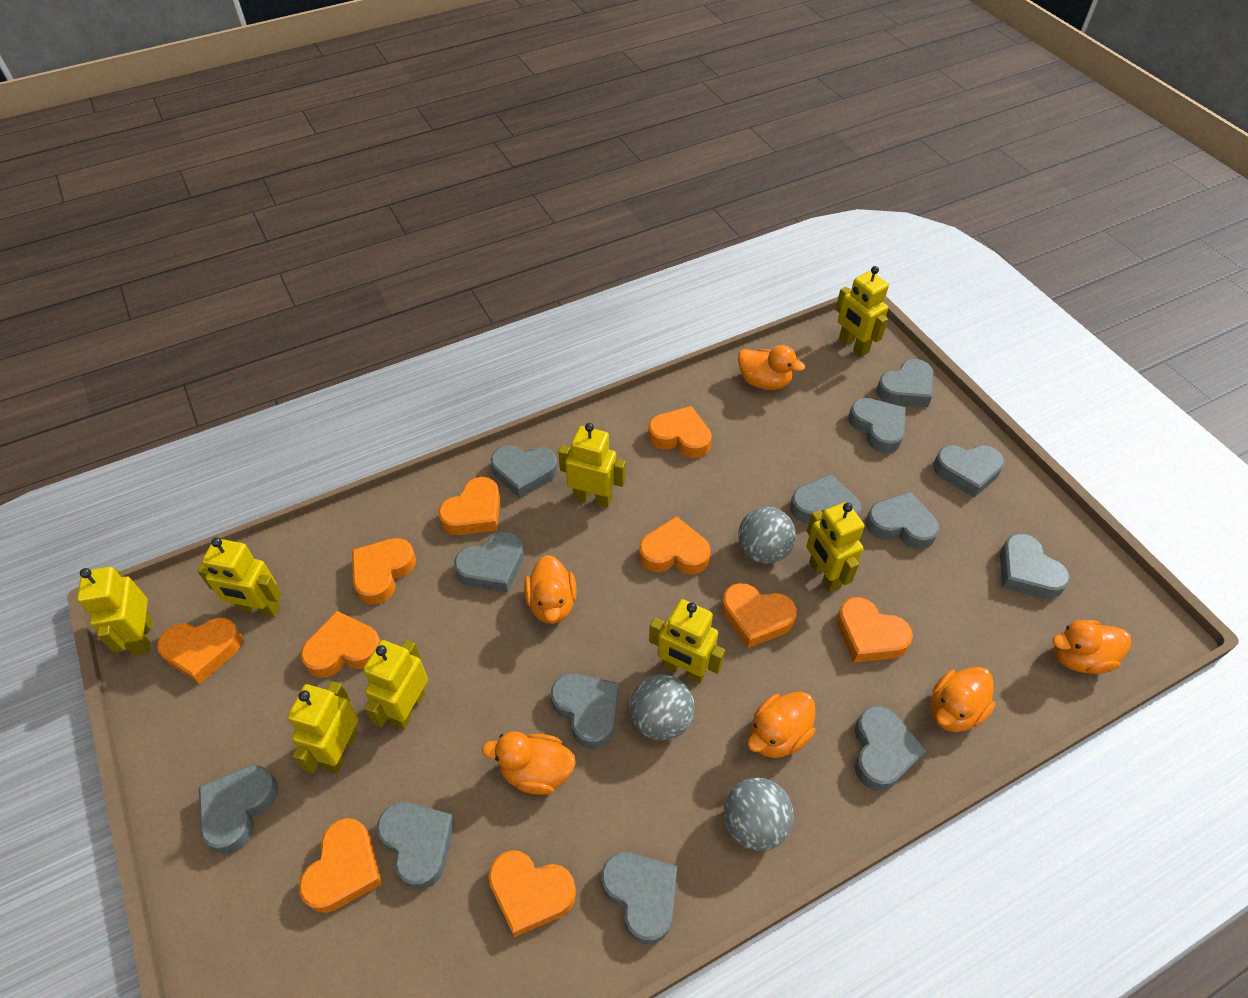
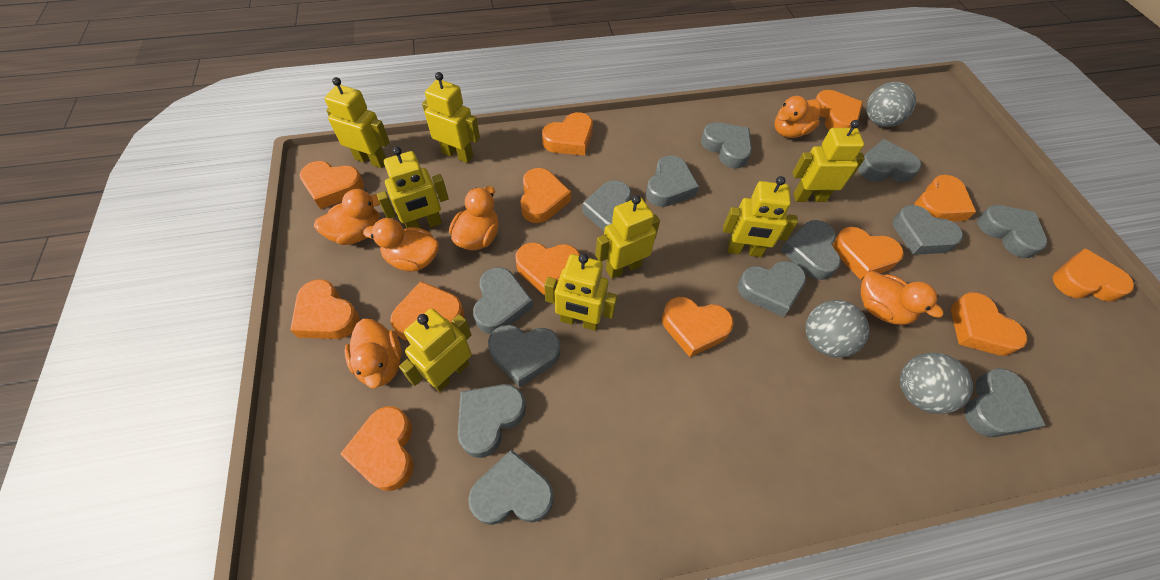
orange heart: 10 -> 13

